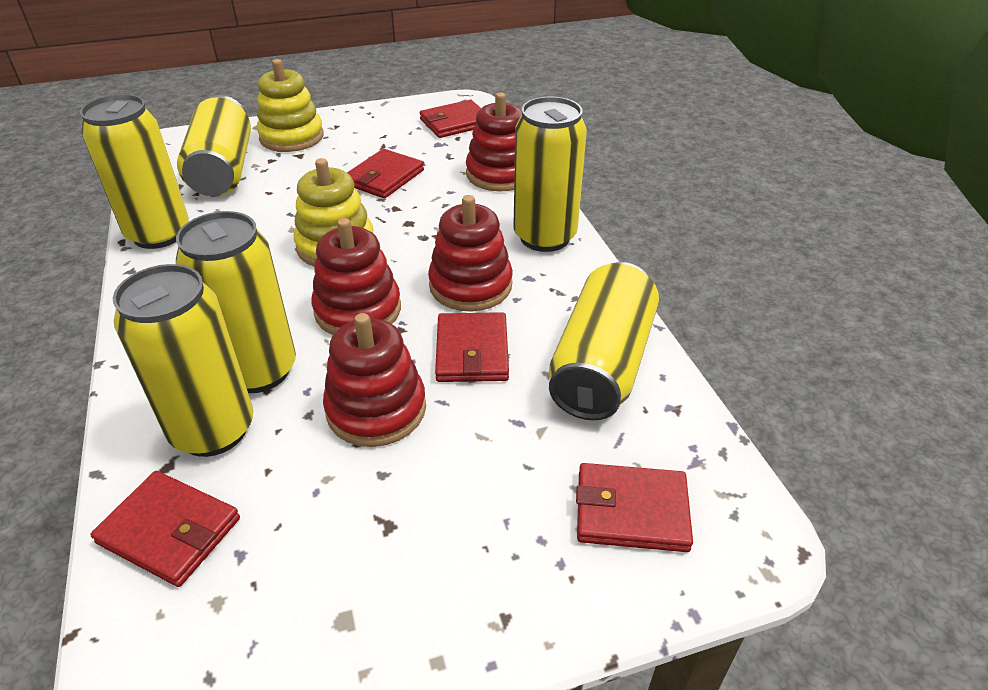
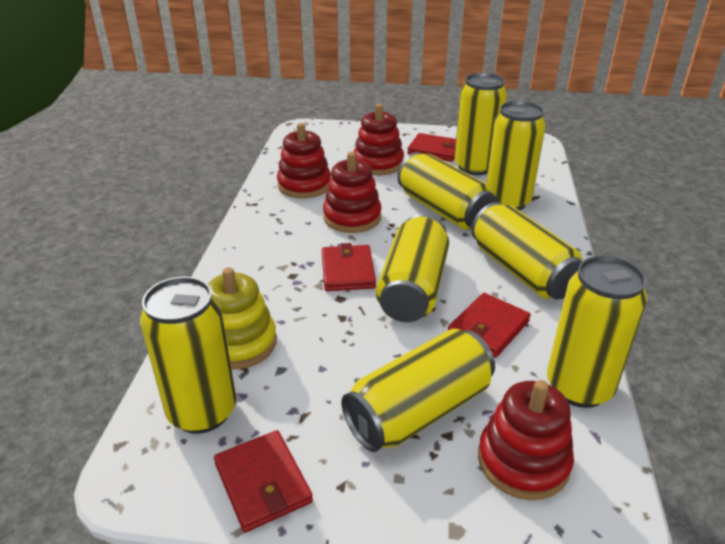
red wallet: 5 -> 4
yellow can: 6 -> 8
yellow stacking toy: 2 -> 1

